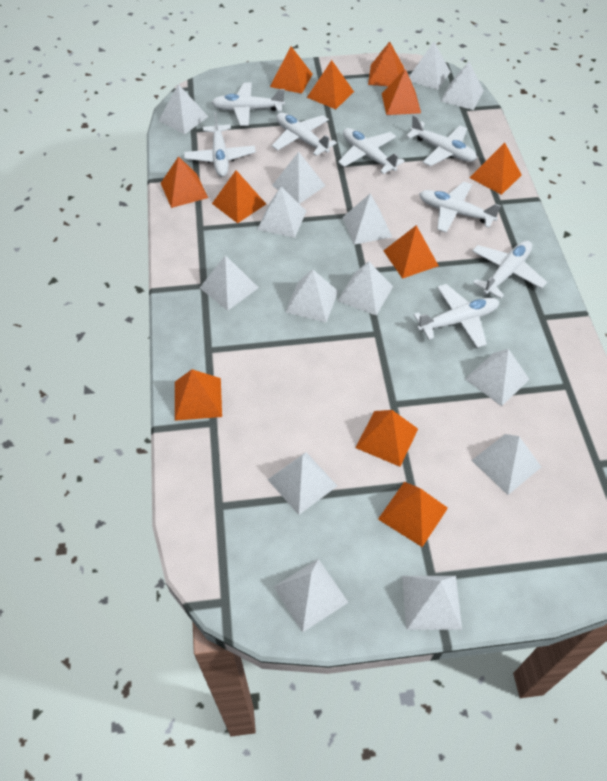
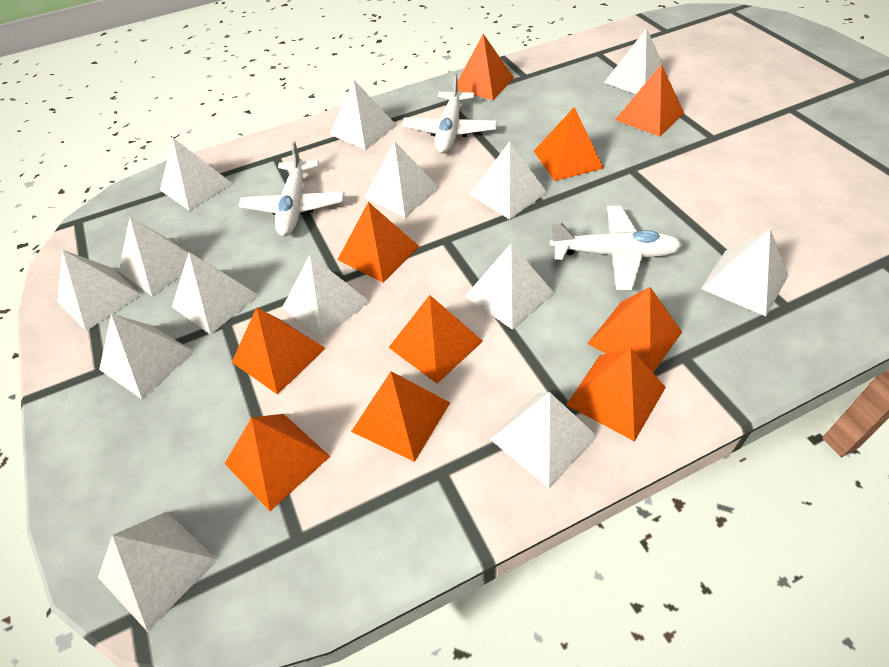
orange pyramid: 11 -> 10
white plane: 8 -> 3

